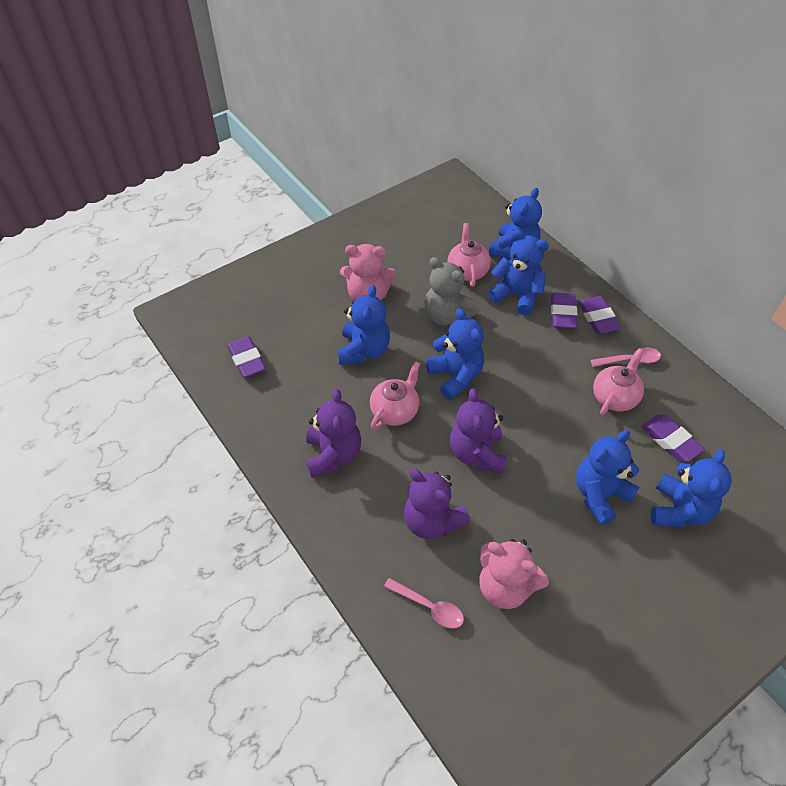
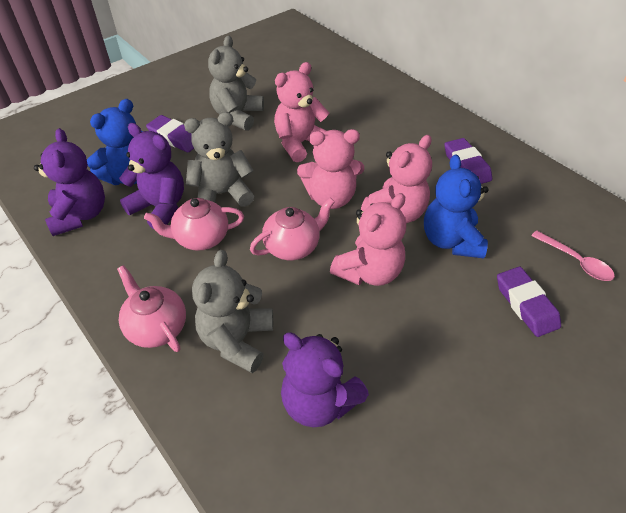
blue teddy bear: 6 -> 2
grey teddy bear: 1 -> 3
pink spoon: 2 -> 1
pink teddy bear: 2 -> 4
purple eraser: 4 -> 3

